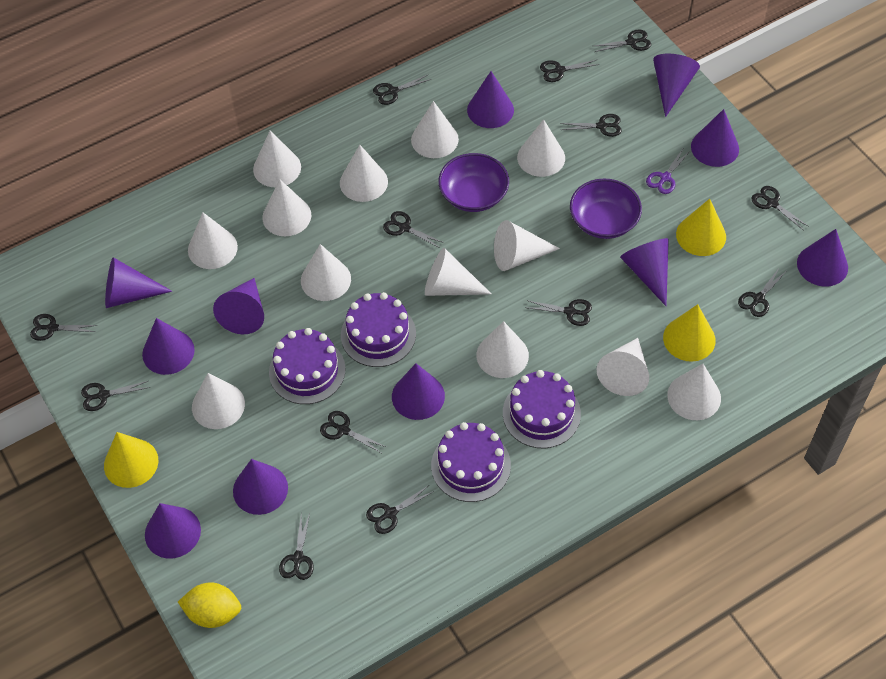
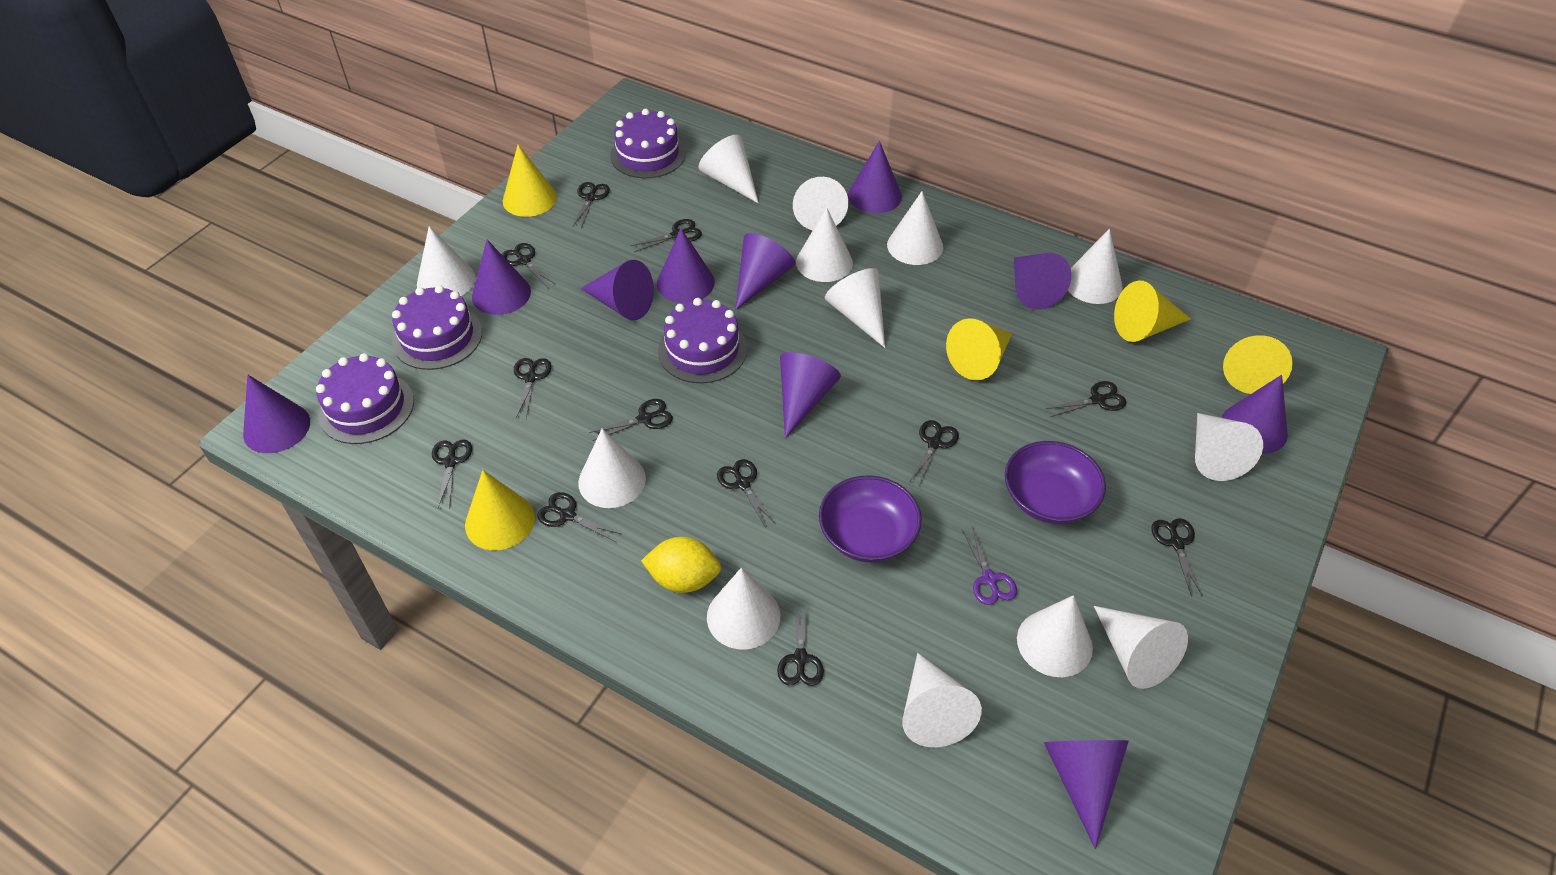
black scissors: 13 -> 12
purple cone: 11 -> 10
yellow cone: 3 -> 5

